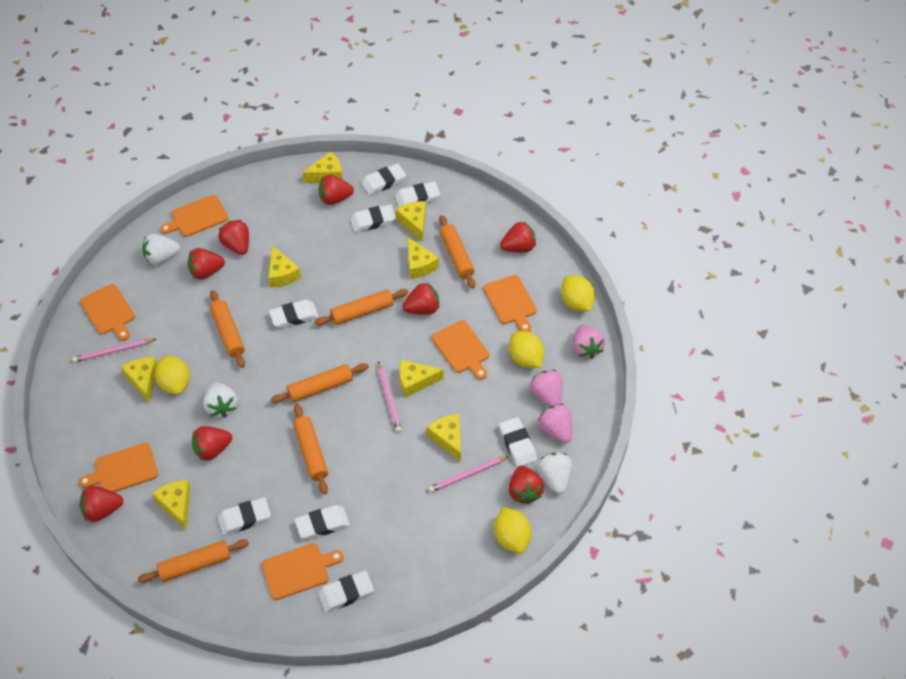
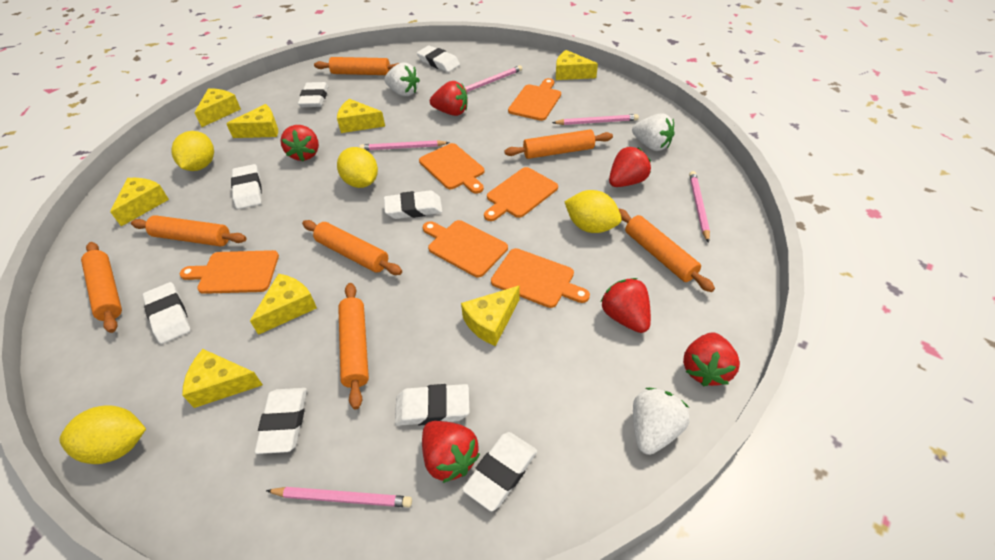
orange rolling pin: 6 -> 7
pink pencil: 3 -> 5
pink strawberry: 3 -> 0
red strawberry: 8 -> 6

